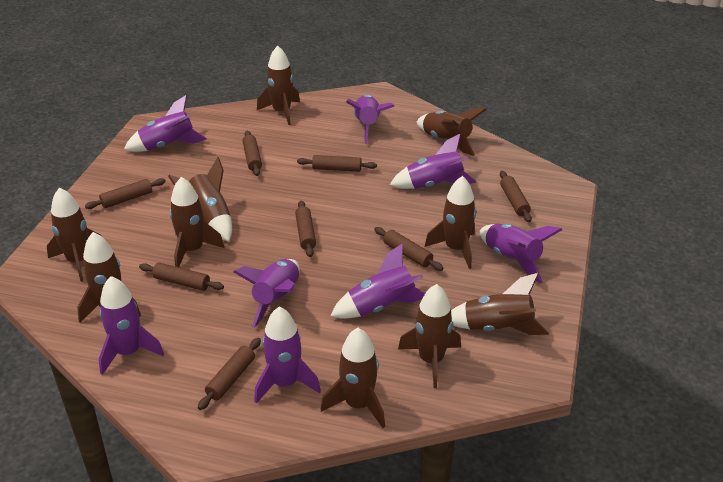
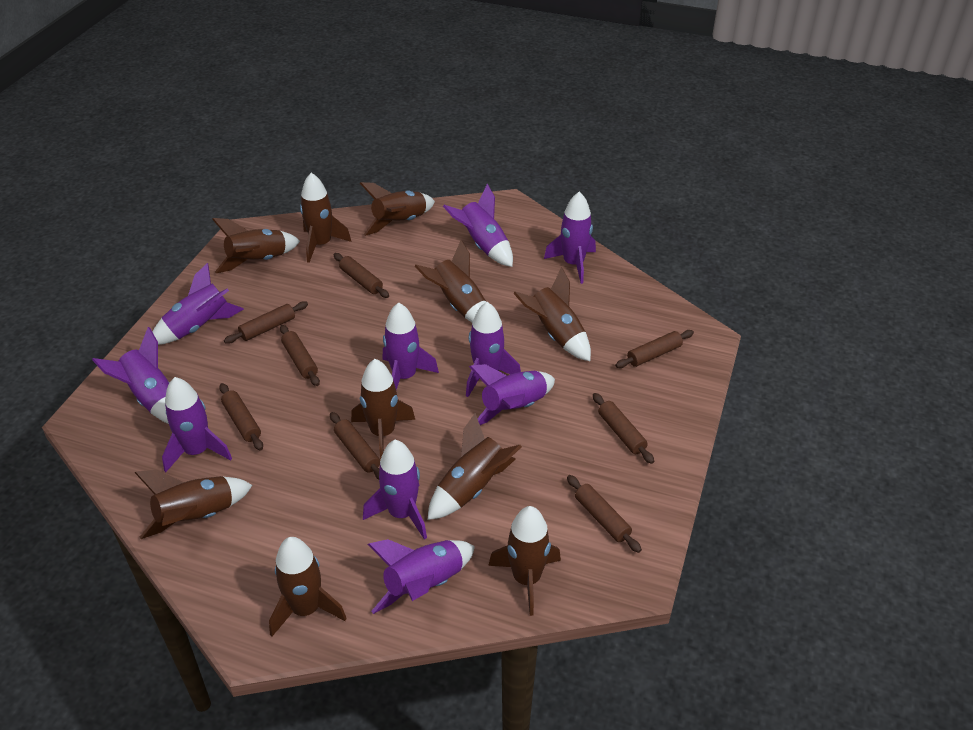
purple rocket: 8 -> 10

